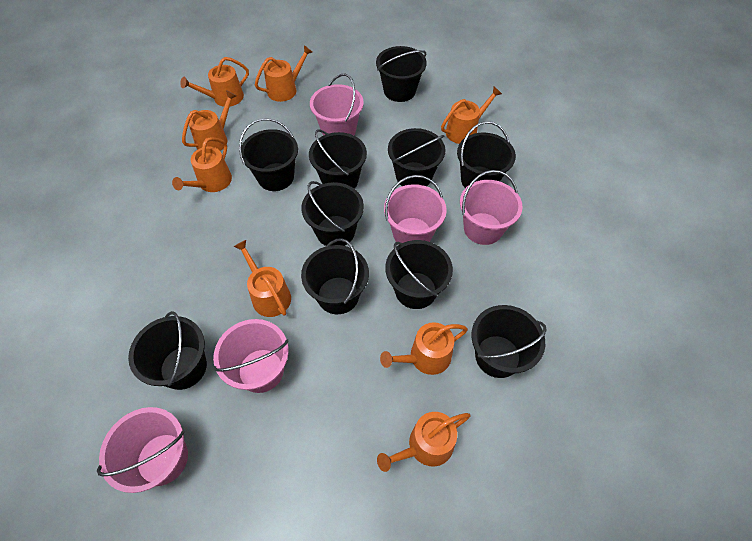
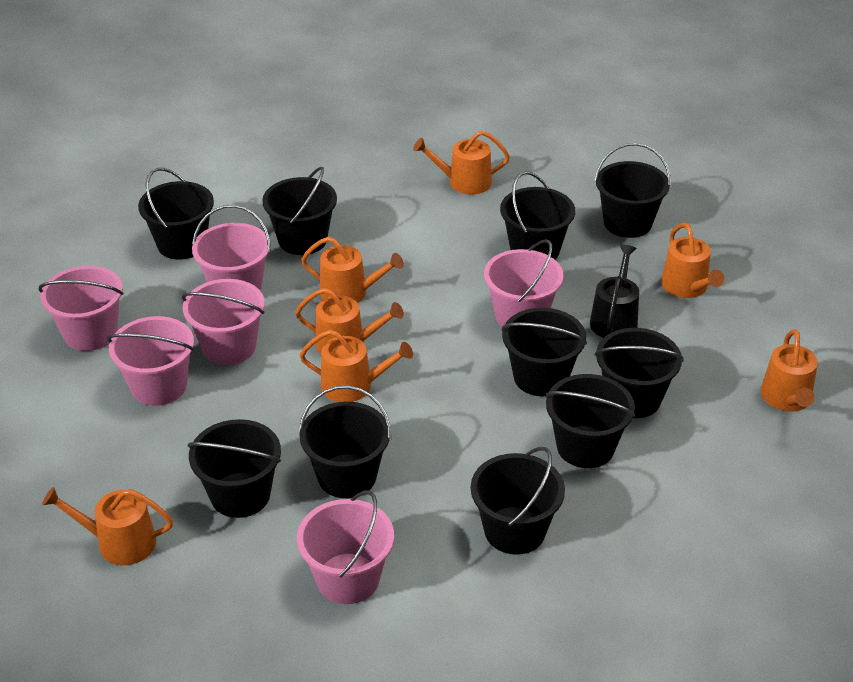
black watering can: 0 -> 1
orange watering can: 8 -> 7
pink bucket: 5 -> 6

